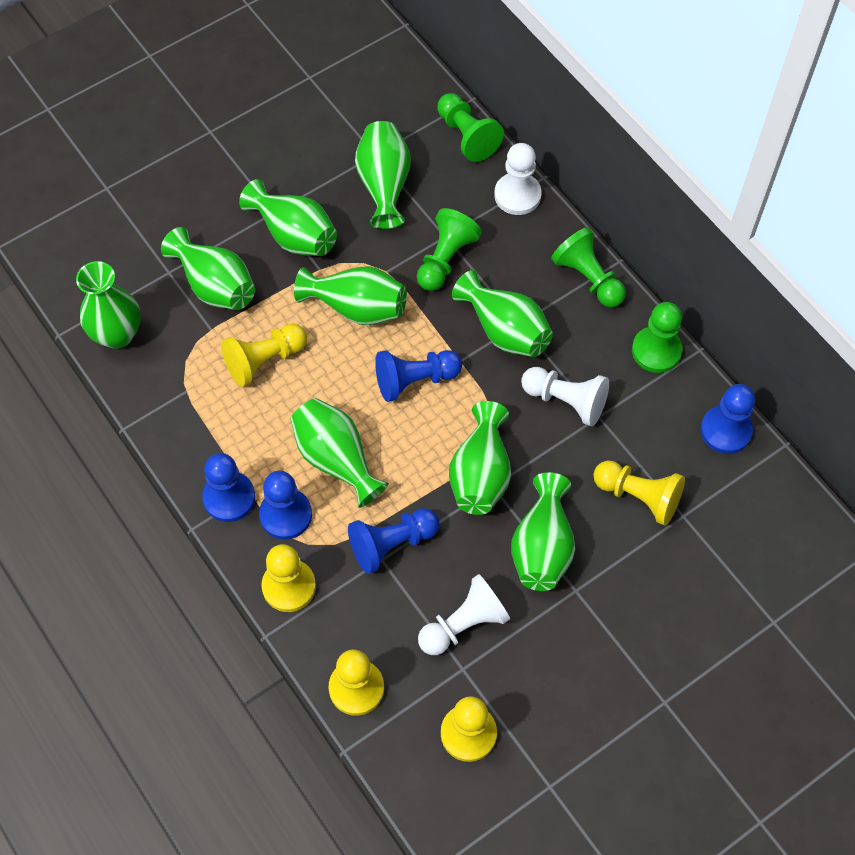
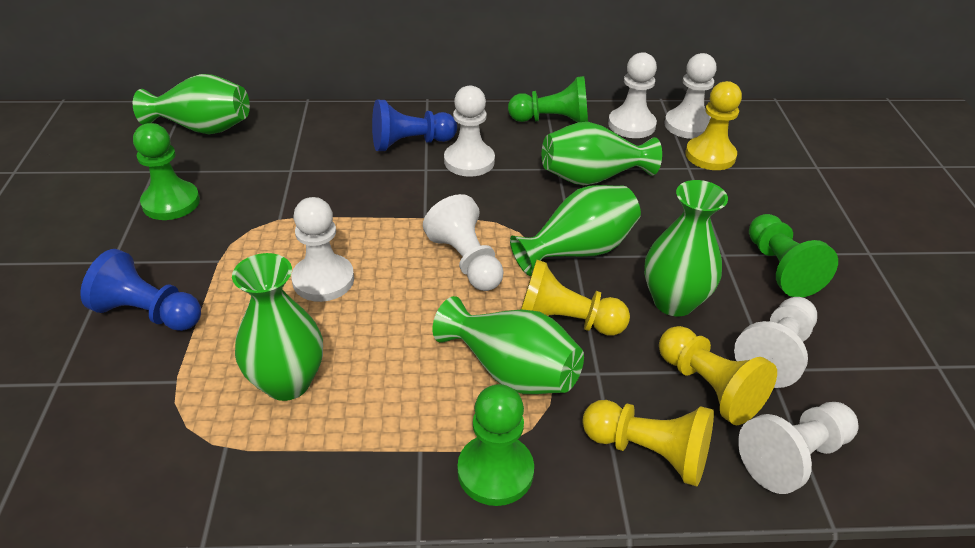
blue pawn: 5 -> 2
green vase: 9 -> 6
white pawn: 3 -> 7
yellow pawn: 5 -> 4

